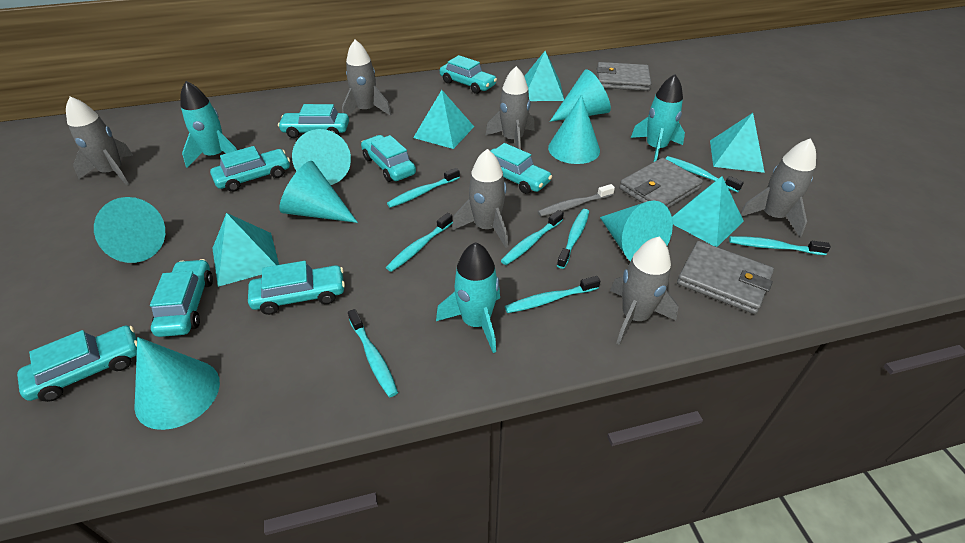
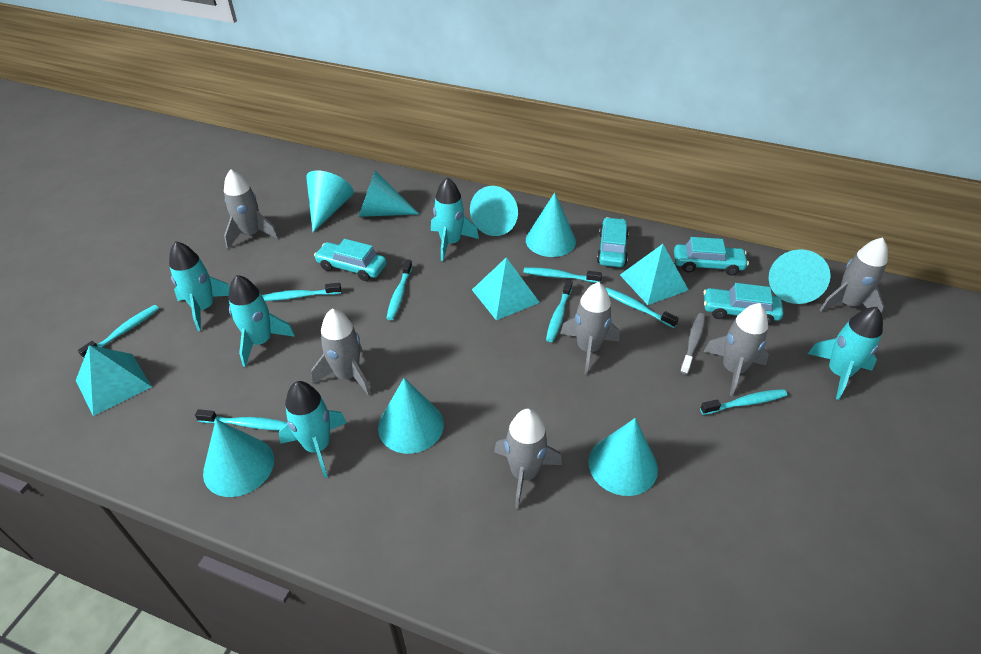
grey wallet: 3 -> 0
turquoise car: 8 -> 4
turquoise cone: 7 -> 8
turquoise pyramid: 5 -> 3
turquoise rocket: 3 -> 5

